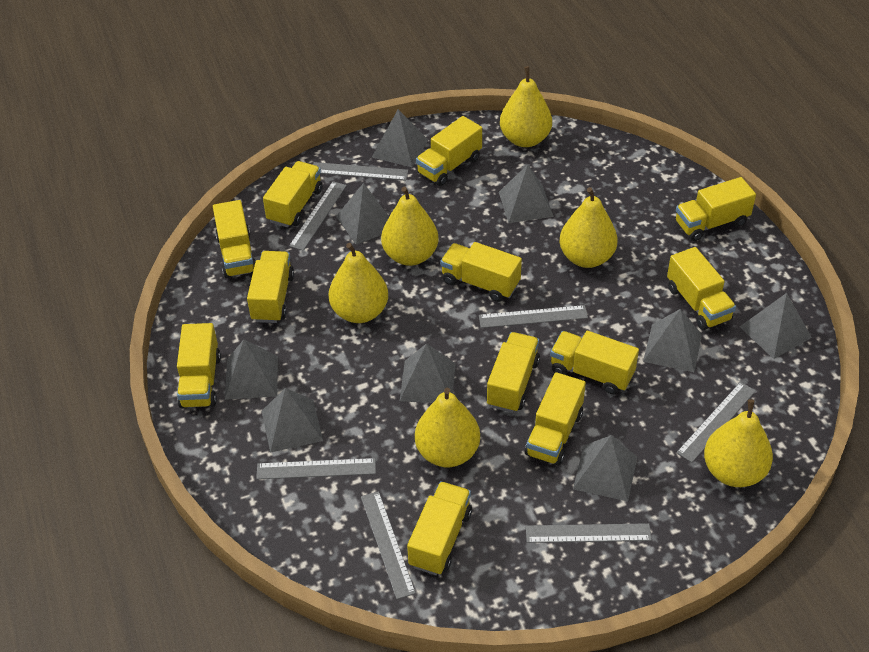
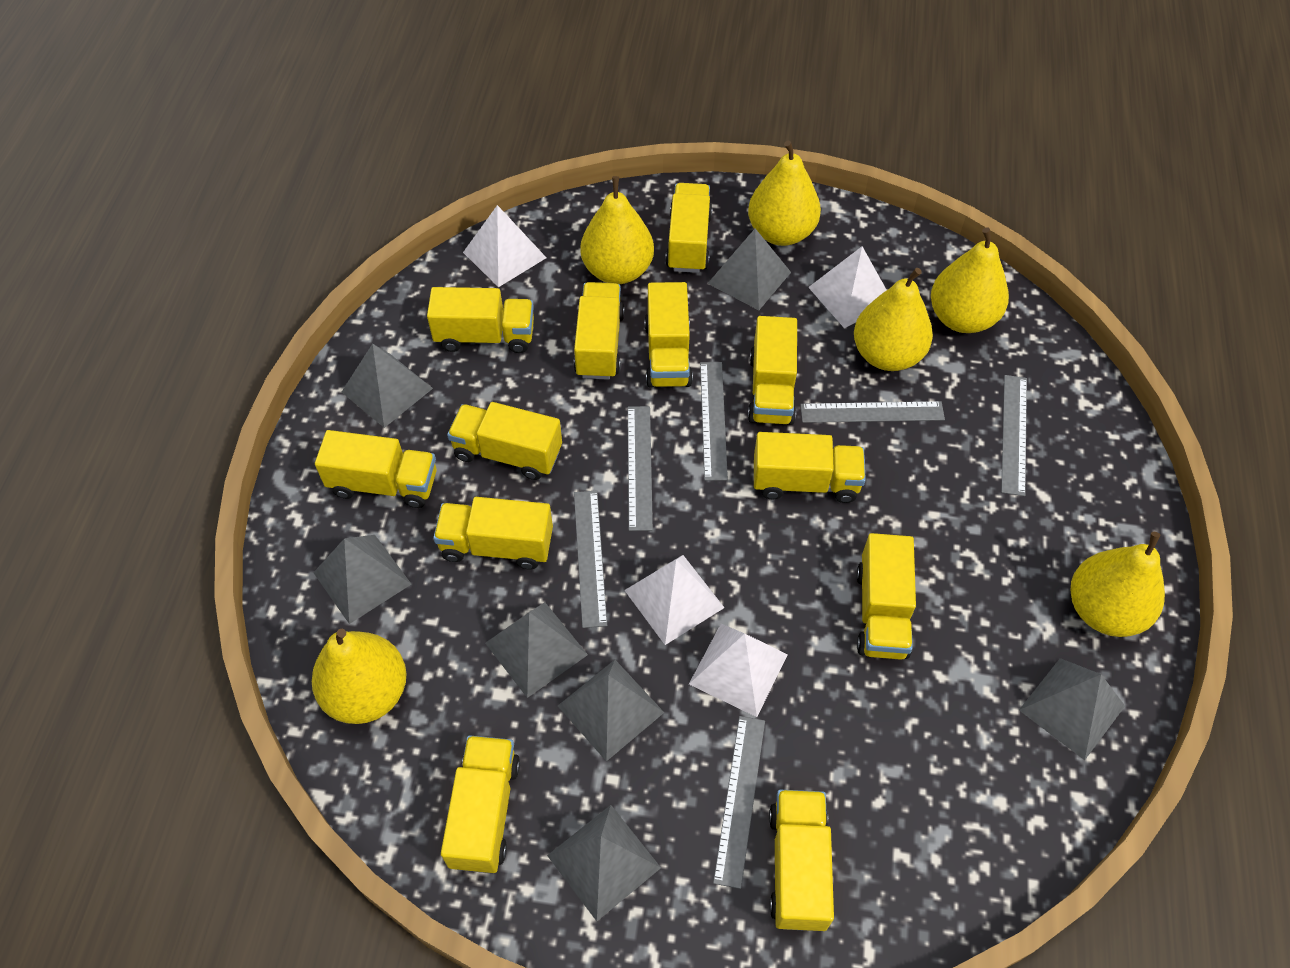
grey pyramid: 9 -> 7
grey ruler: 7 -> 6
white pyramid: 0 -> 4

